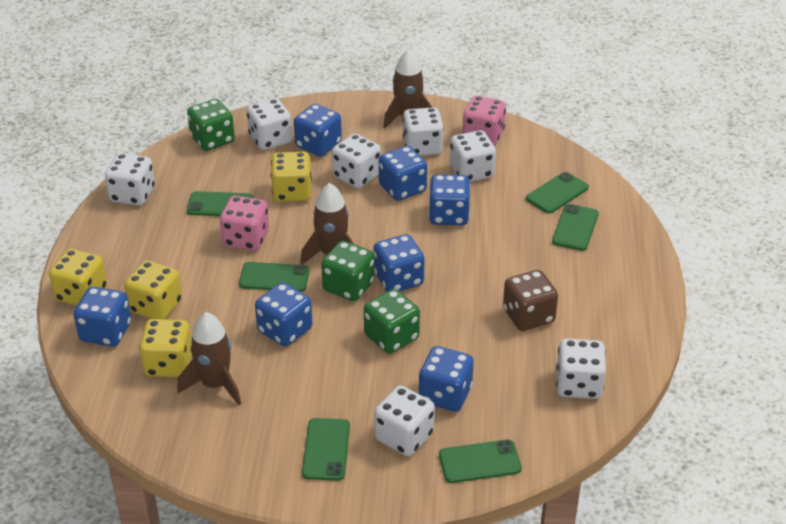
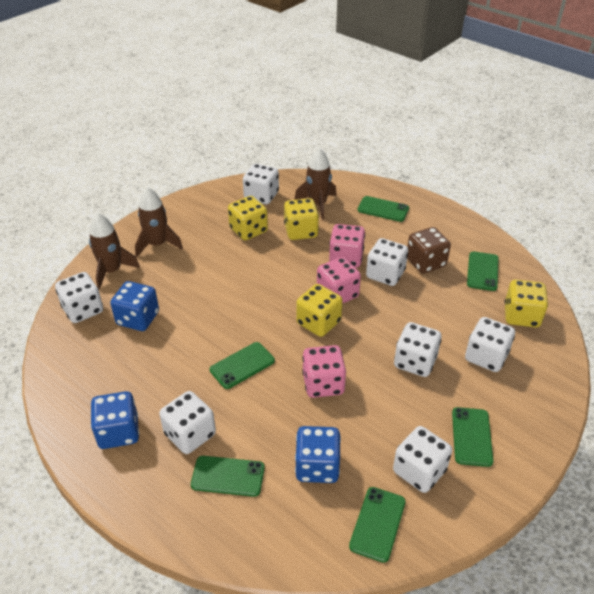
blue dice: 7 -> 3
green dice: 3 -> 0
pink dice: 2 -> 3

